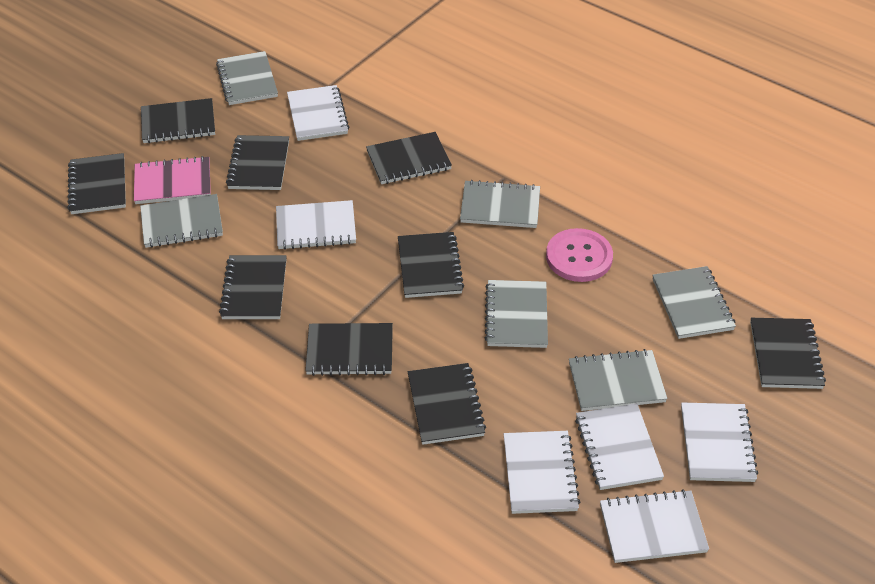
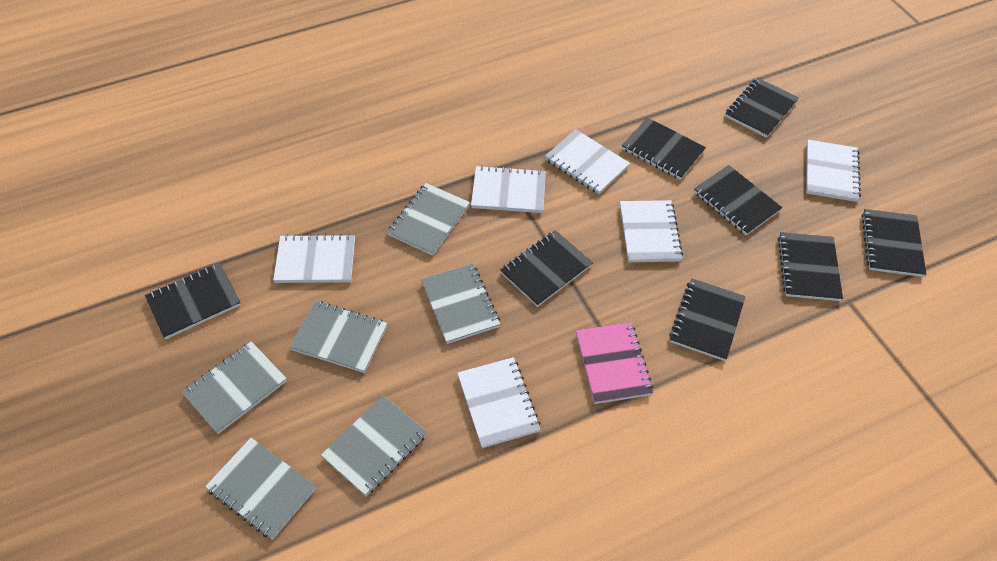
black notebook: 9 -> 8
pink button: 1 -> 0

